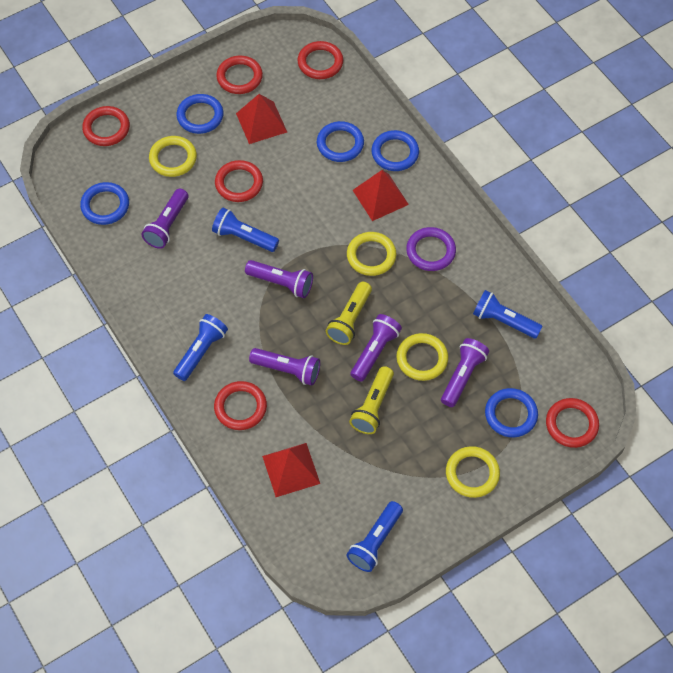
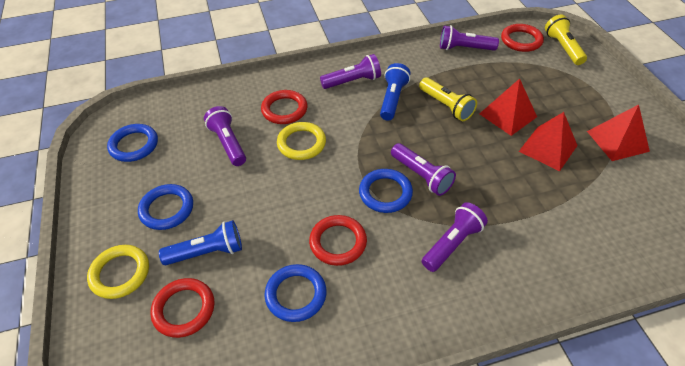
blue flashlight: 4 -> 2
blue ring: 5 -> 4
purple ring: 1 -> 0
red ring: 6 -> 4
yellow ring: 4 -> 2

